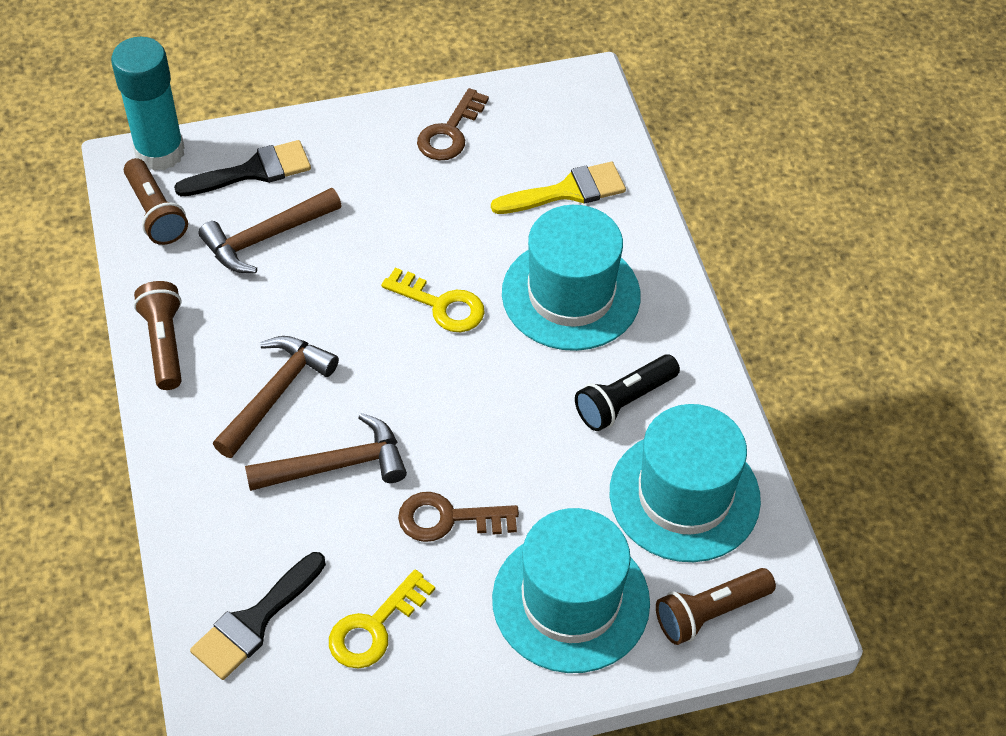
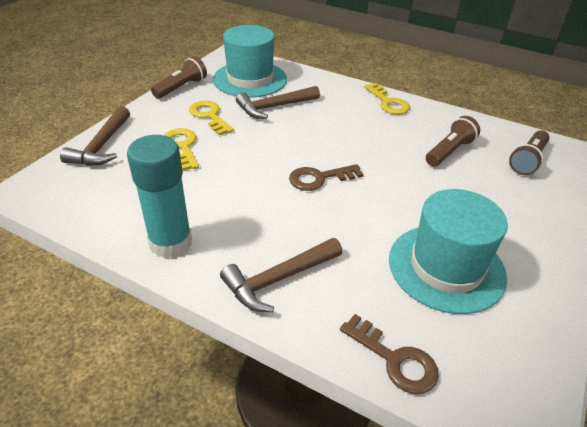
black brush: 2 -> 0
black flashlight: 1 -> 0
turquoise hat: 3 -> 2
yellow brush: 1 -> 0
yellow key: 2 -> 3

